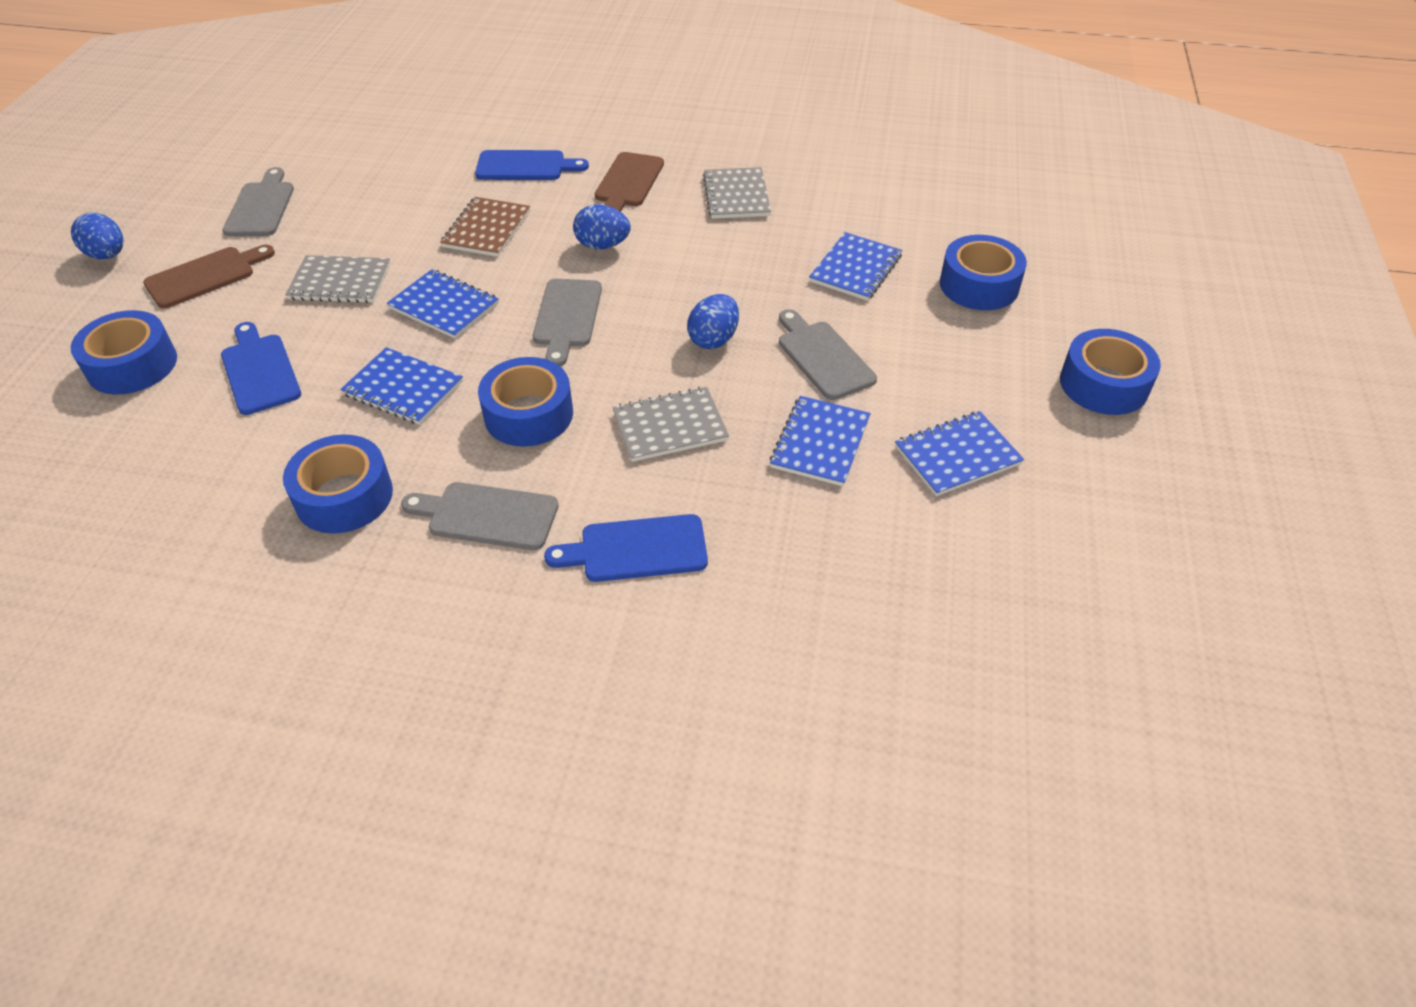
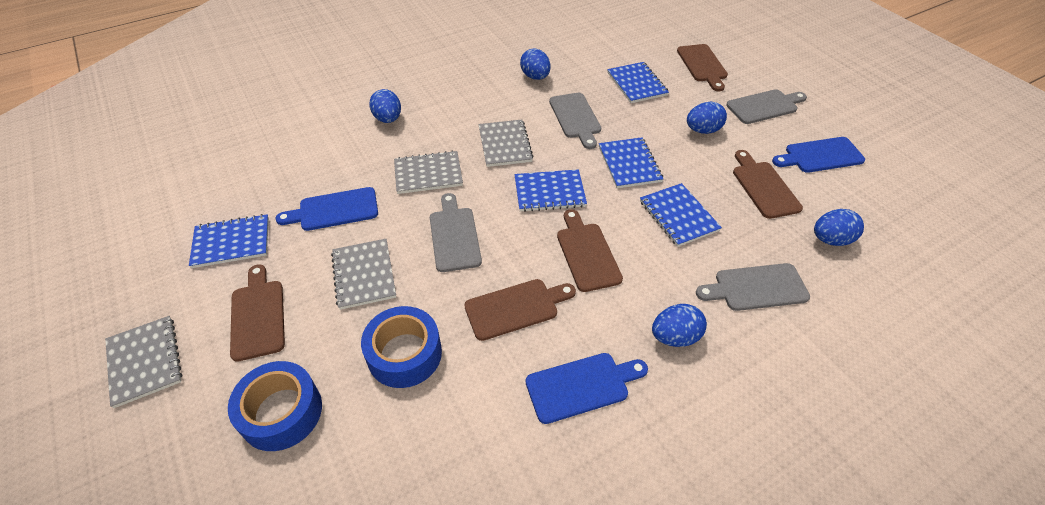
blue egg: 3 -> 5
blue tape: 5 -> 2
brown cutting board: 2 -> 5
brown notebook: 1 -> 0
grey notebook: 3 -> 4

